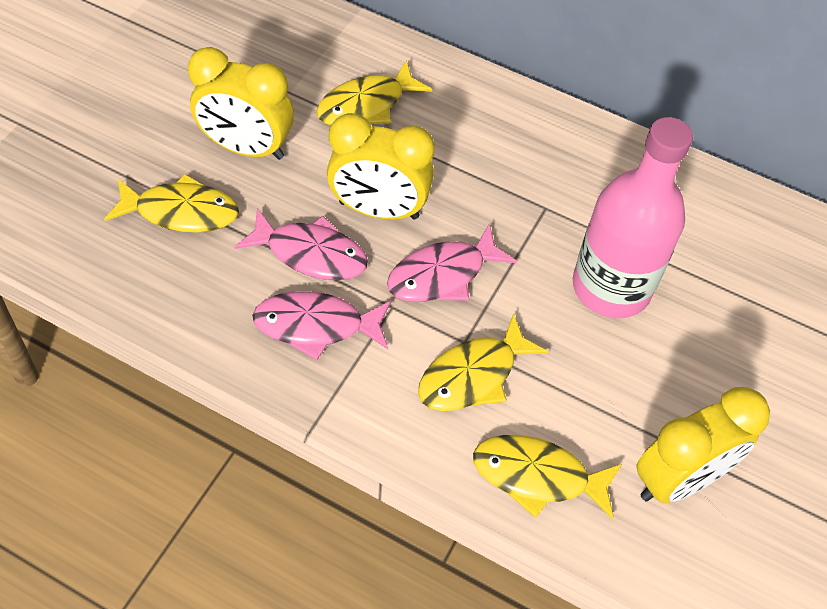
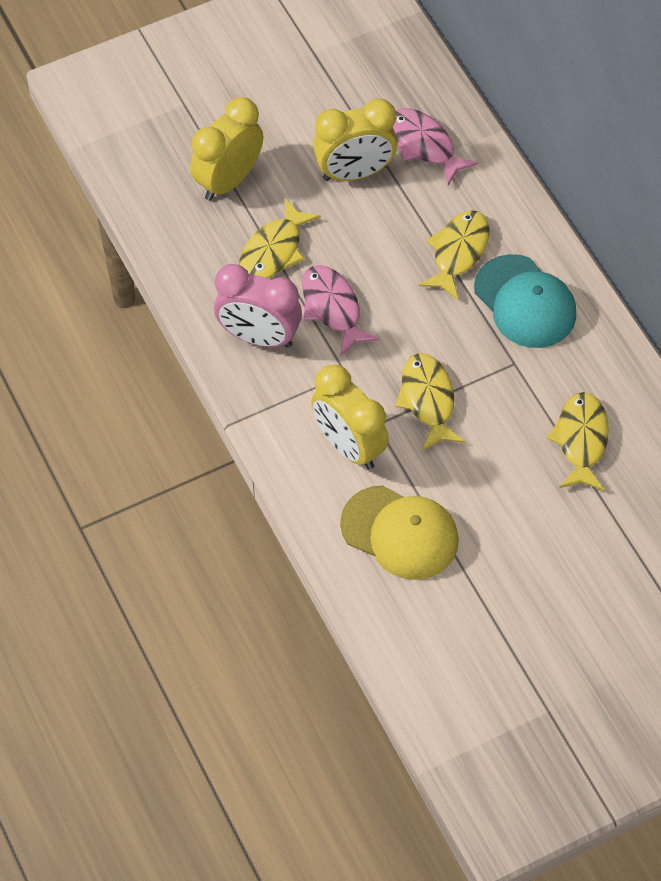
pink bottle: 1 -> 0
pink clock: 0 -> 1
pink fish: 3 -> 2
turquoise cap: 0 -> 1
yellow cap: 0 -> 1

